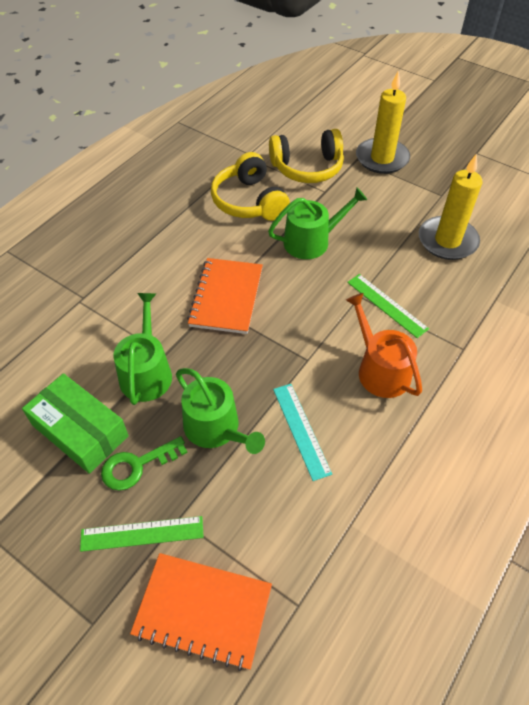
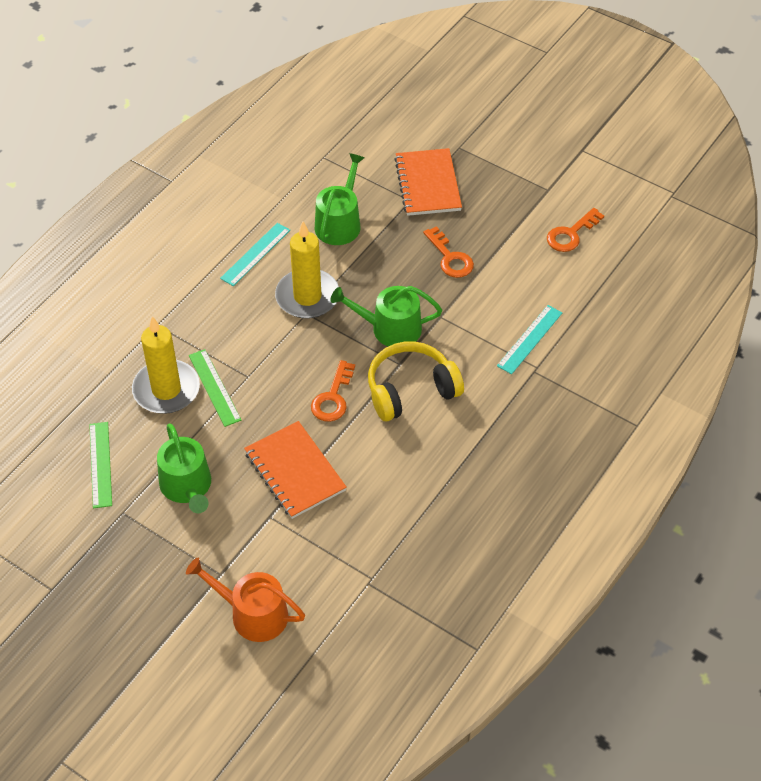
green box: 1 -> 0
green key: 1 -> 0
orange key: 0 -> 3
turquoise ruler: 1 -> 2
yellow headphones: 2 -> 1

